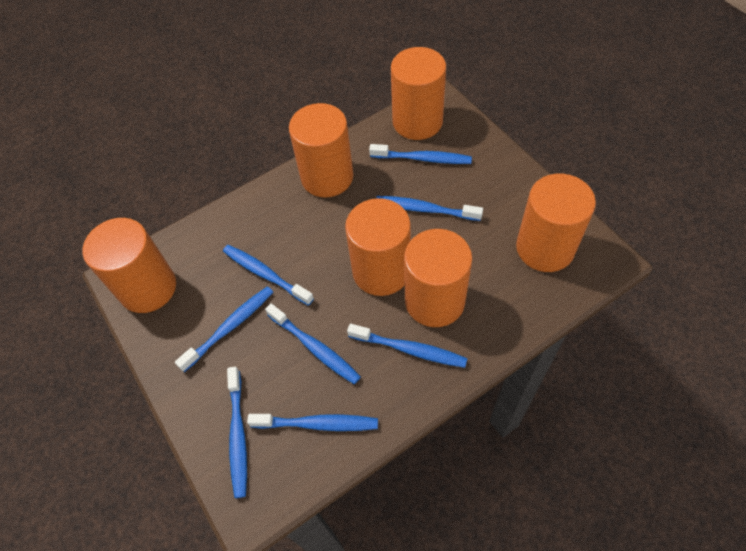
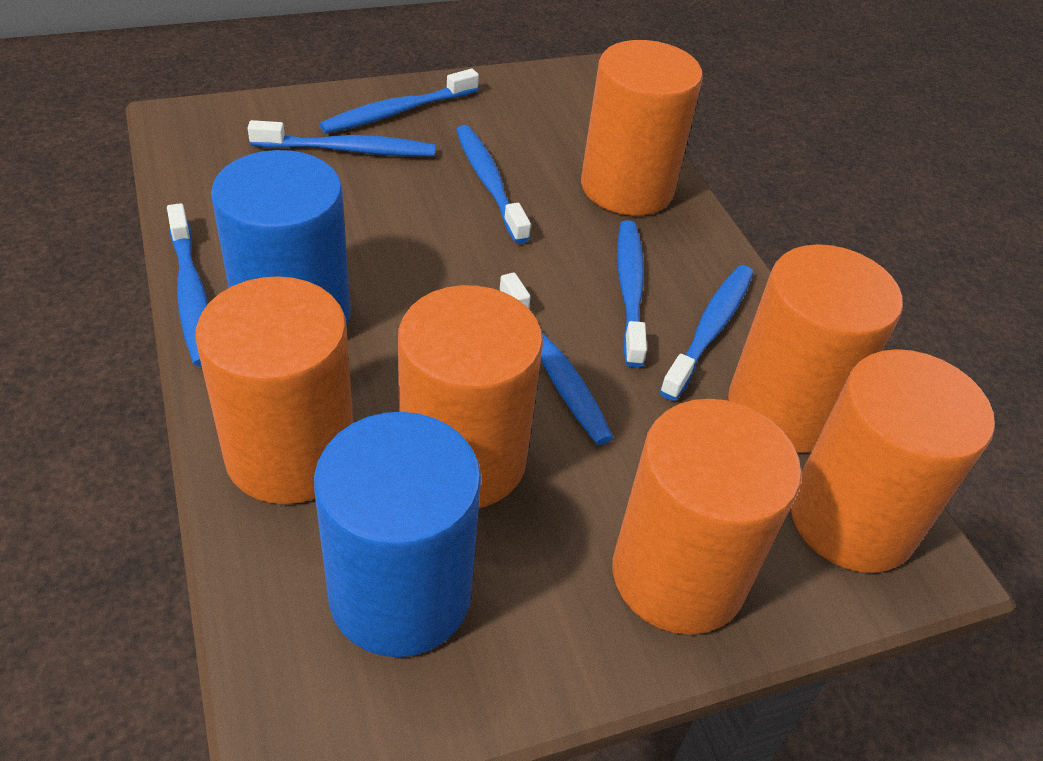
blue cylinder: 0 -> 2
blue toothbrush: 8 -> 7

